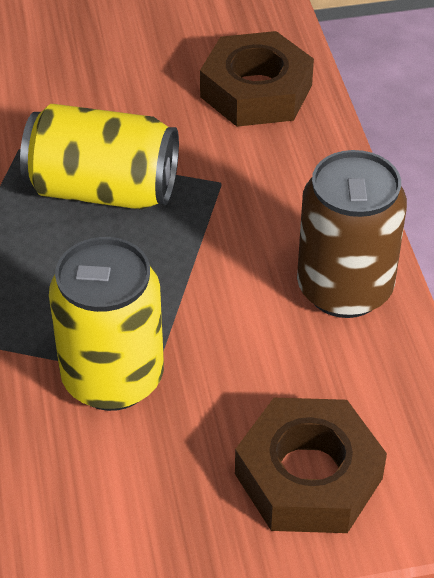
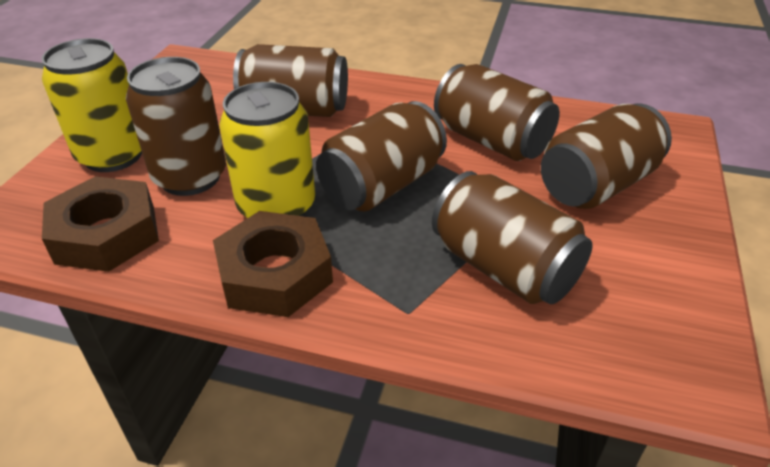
brown can: 1 -> 6

